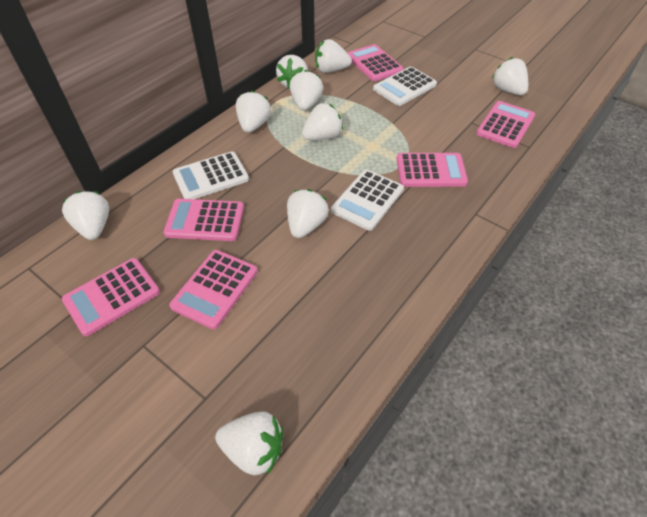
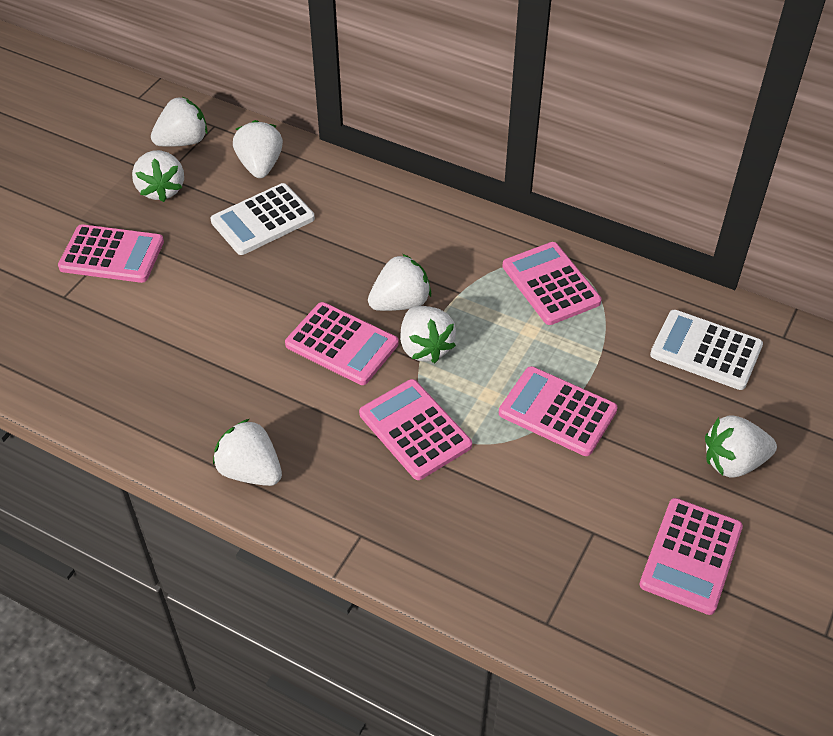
white calculator: 3 -> 2
white strawberry: 9 -> 7

